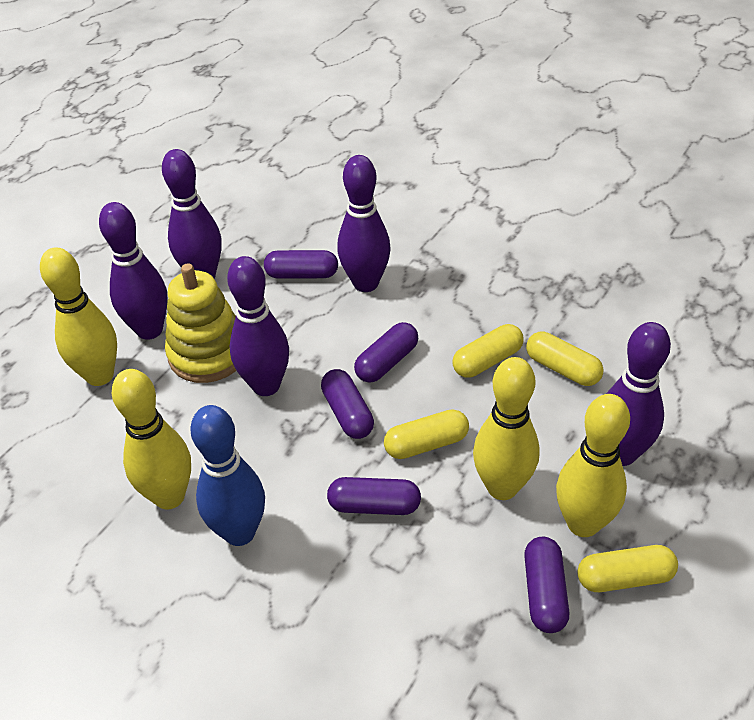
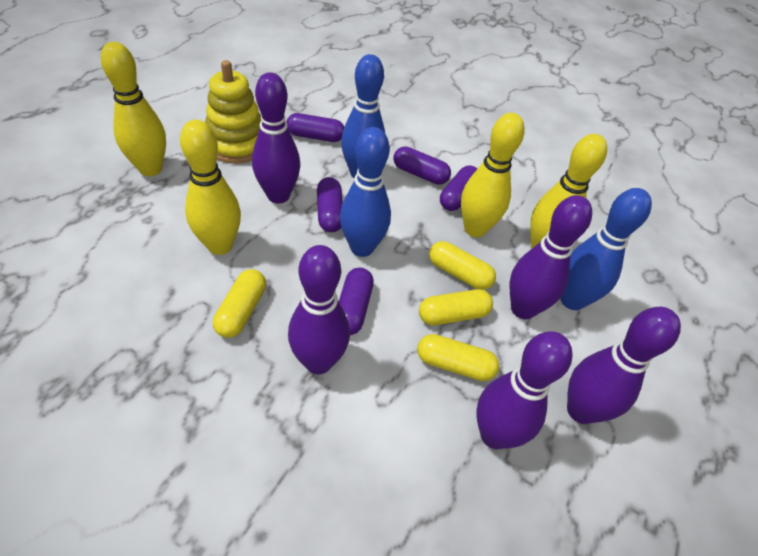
blue bowling pin: 1 -> 3

